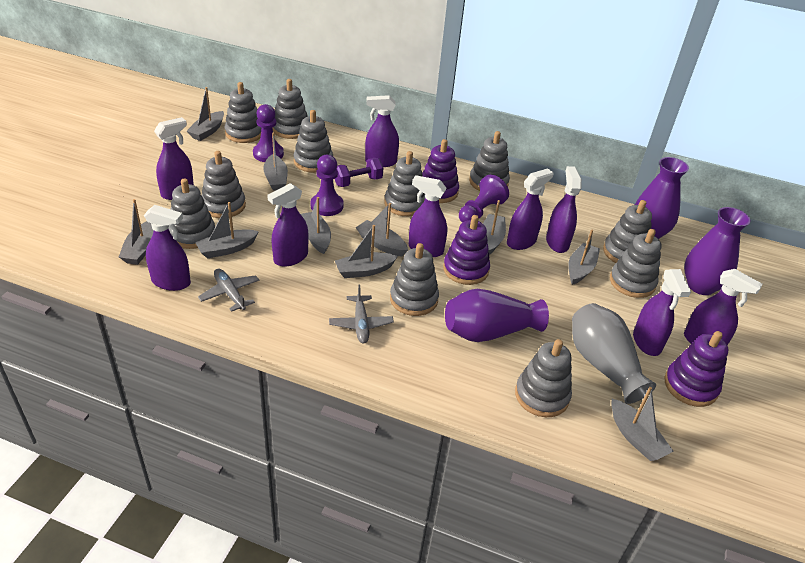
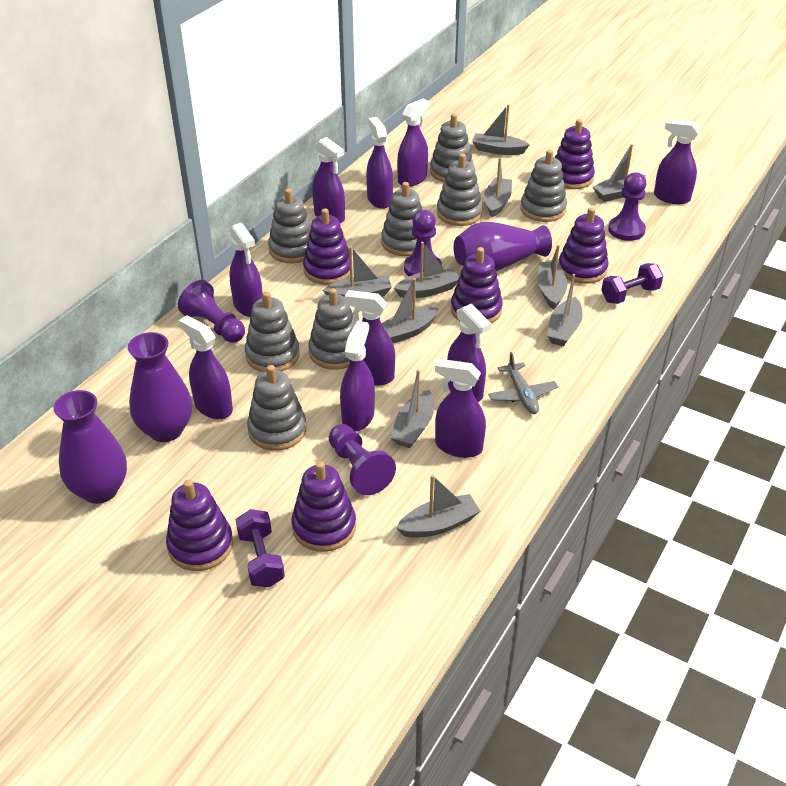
grey plane: 2 -> 1
grey stacking toy: 11 -> 8
grey vase: 1 -> 0
purple dumbbell: 1 -> 2
purple pawn: 3 -> 4
purple spray bottle: 9 -> 10
purple stacking toy: 3 -> 6

